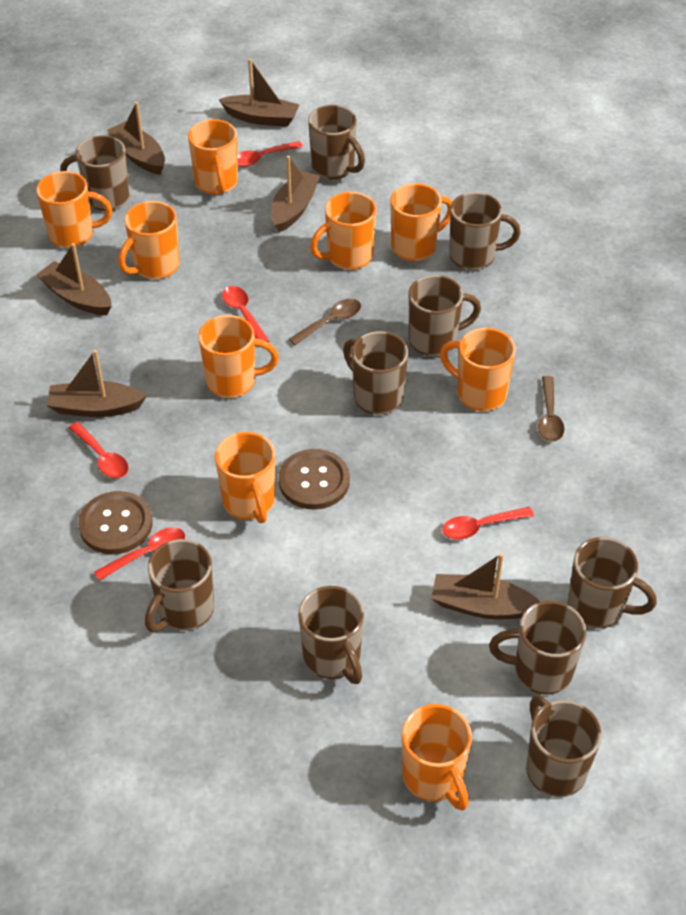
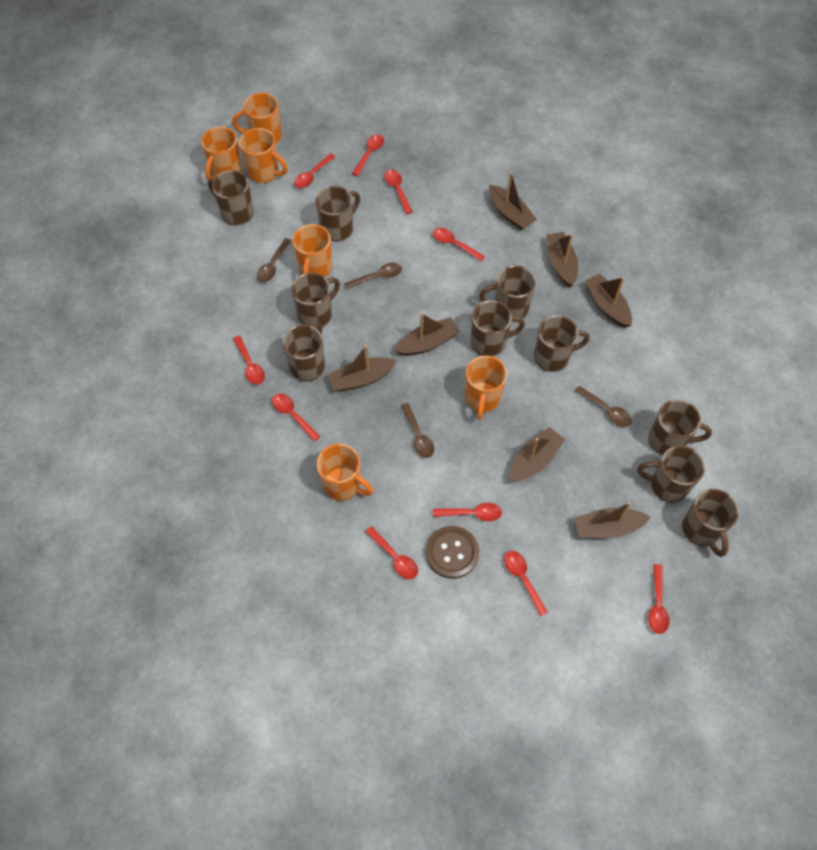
brown boat: 6 -> 7
brown button: 2 -> 1
brown spoon: 2 -> 4
orange mug: 9 -> 6
red spoon: 5 -> 10

